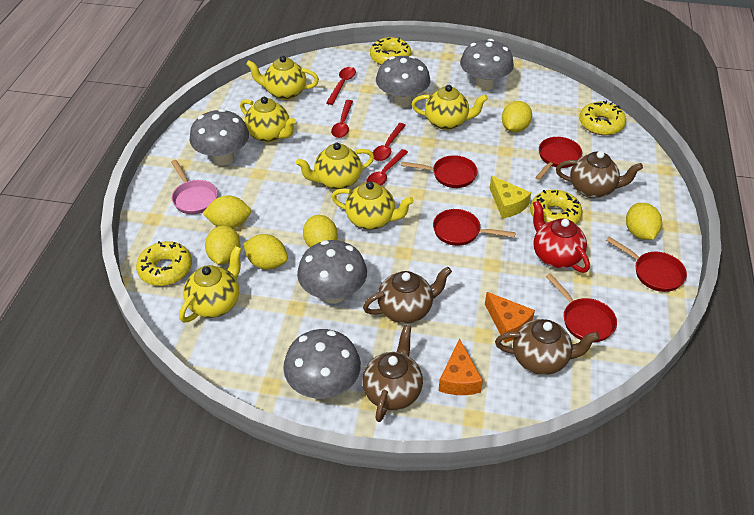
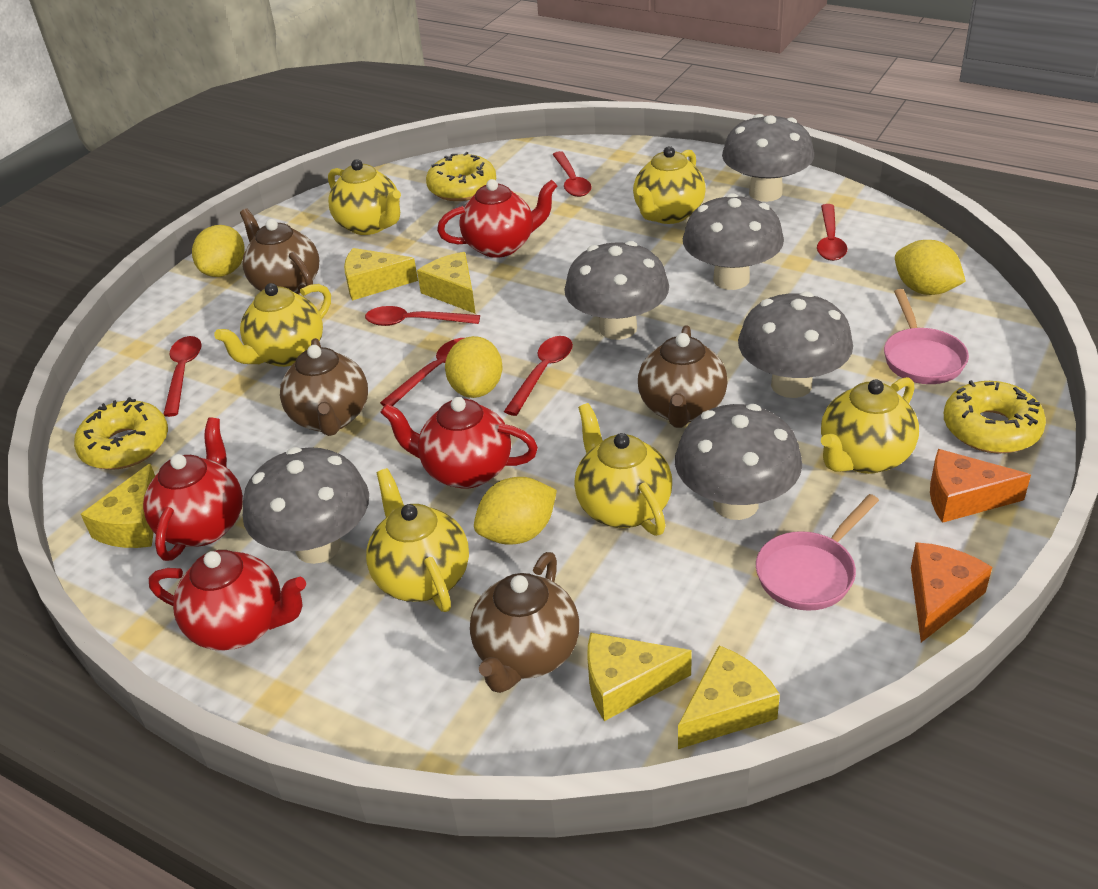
grey mushroom: 5 -> 6
pink pan: 1 -> 2
red pan: 5 -> 0
red spoon: 4 -> 6
red teapot: 1 -> 4
yellow cheese: 1 -> 5
yellow donut: 4 -> 3
yellow lemon: 6 -> 4

